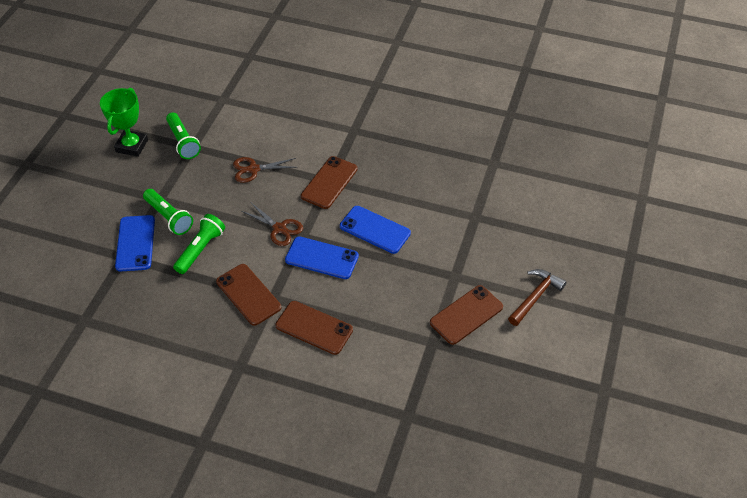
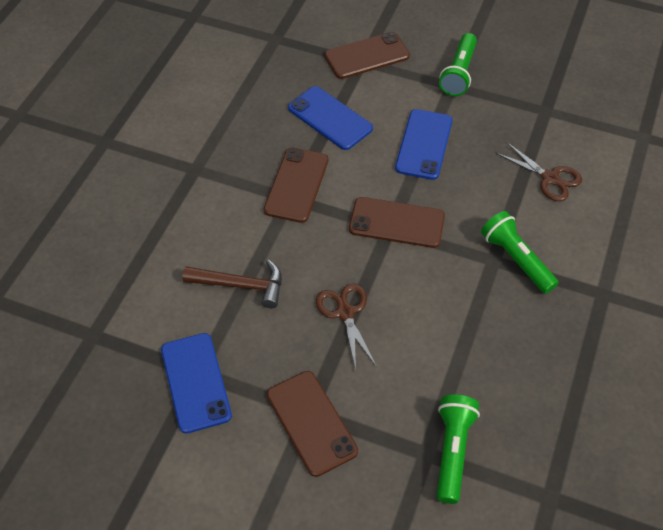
green trophy: 1 -> 0

